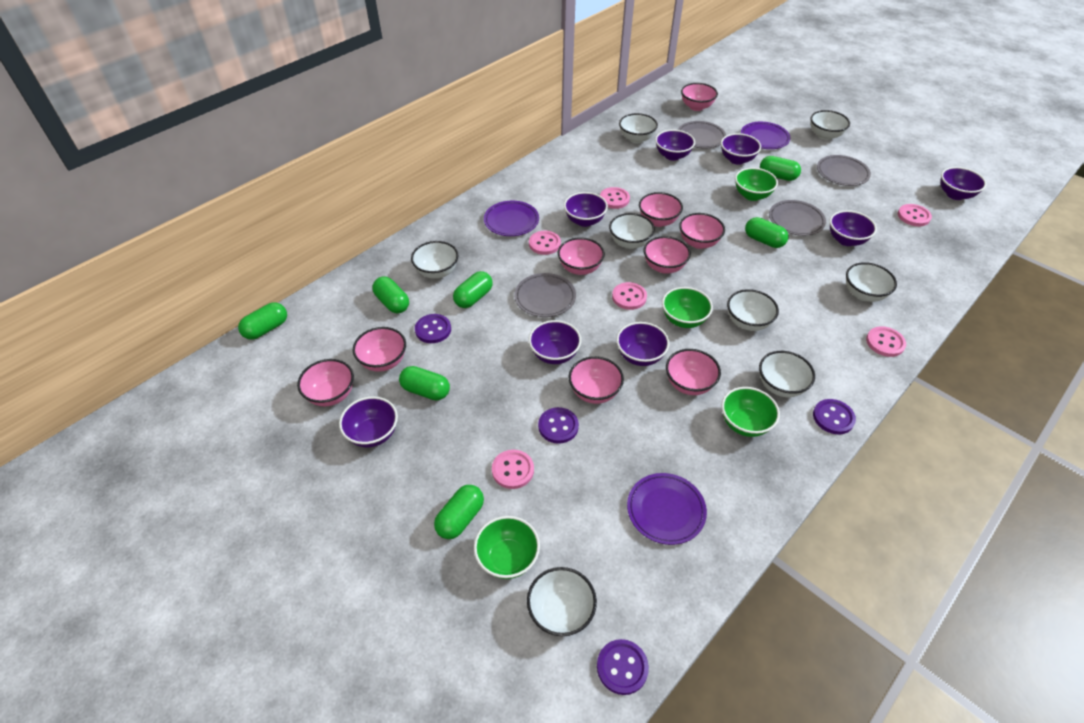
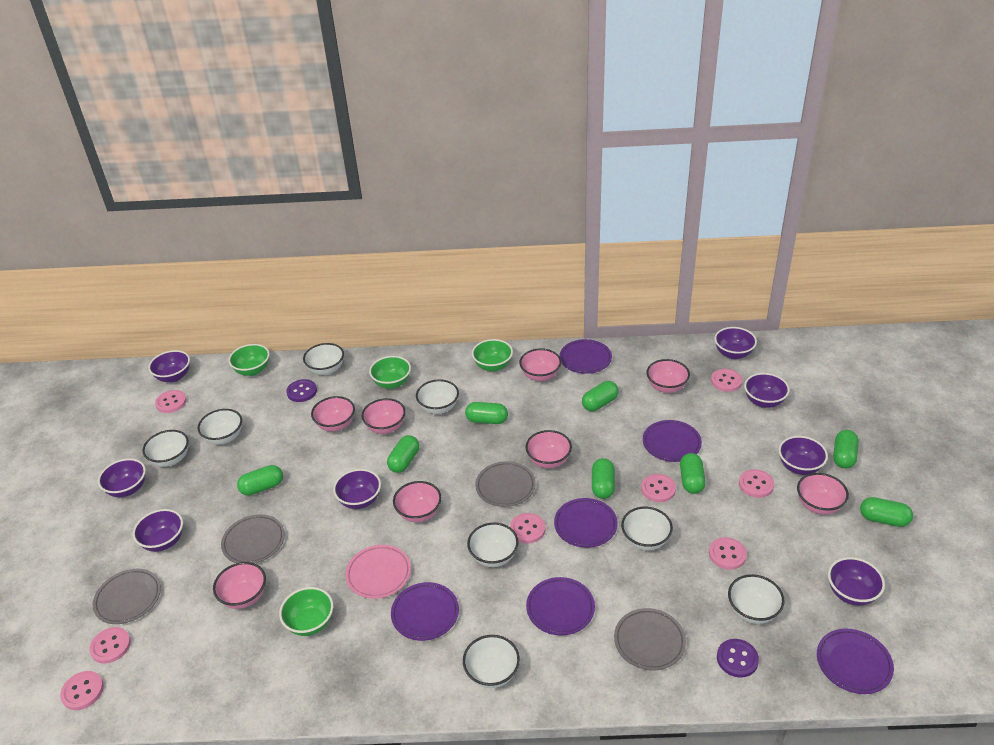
green capsule: 7 -> 8
pink bowl: 9 -> 8
pink button: 6 -> 8
pink plate: 0 -> 1
purple button: 4 -> 2
purple plate: 3 -> 6

